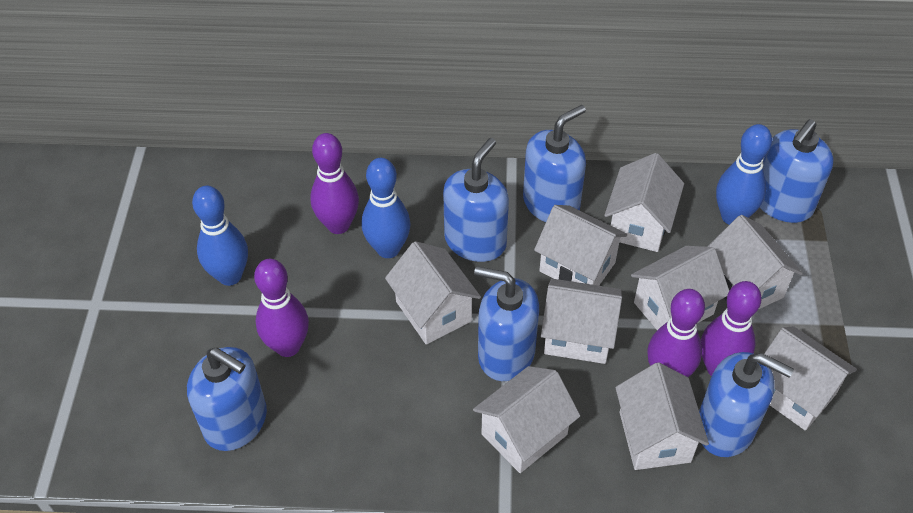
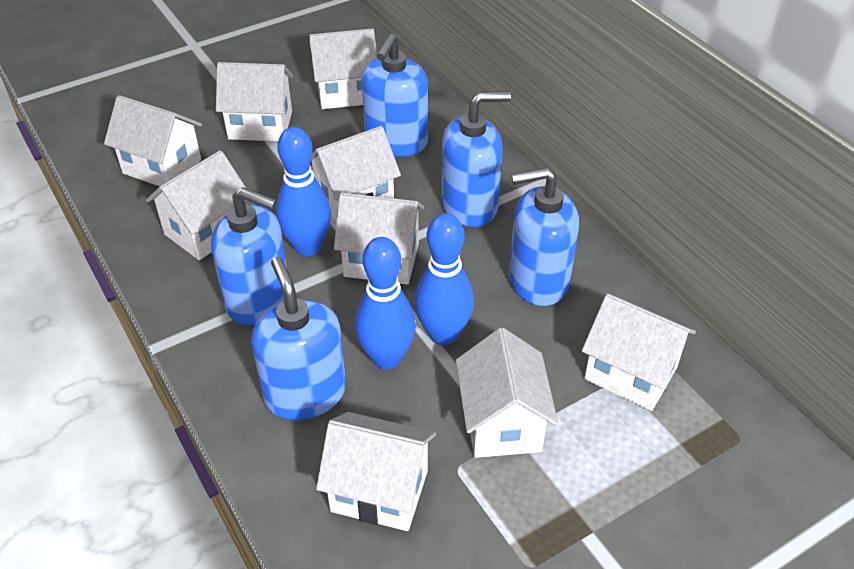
blue soap dispenser: 6 -> 5
purple bowling pin: 4 -> 0

